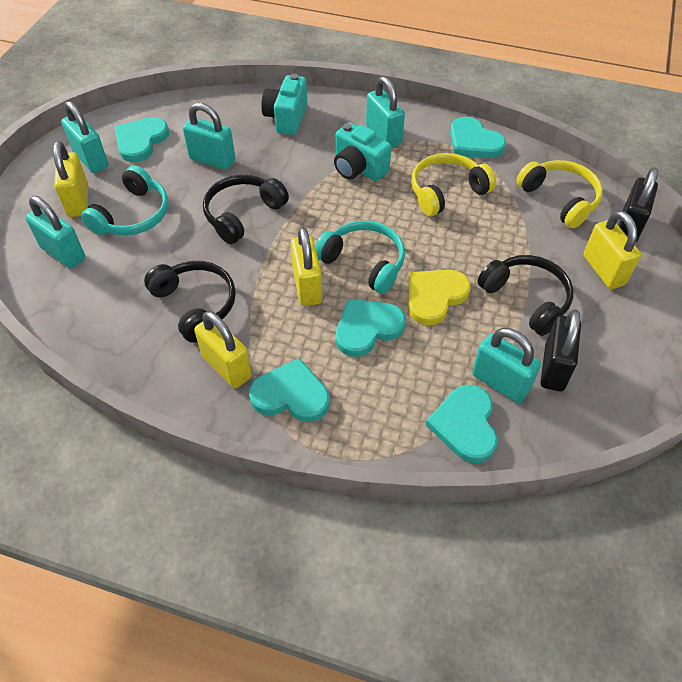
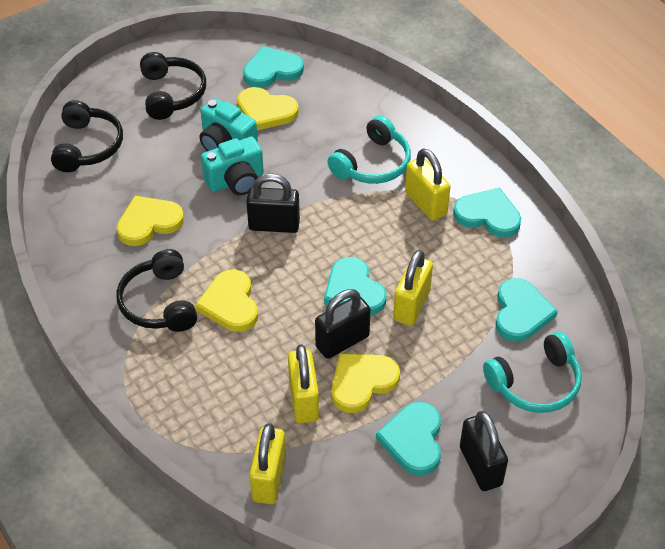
black padlock: 2 -> 3
turquoise padlock: 5 -> 0
yellow headphones: 2 -> 0
yellow heart: 1 -> 4

